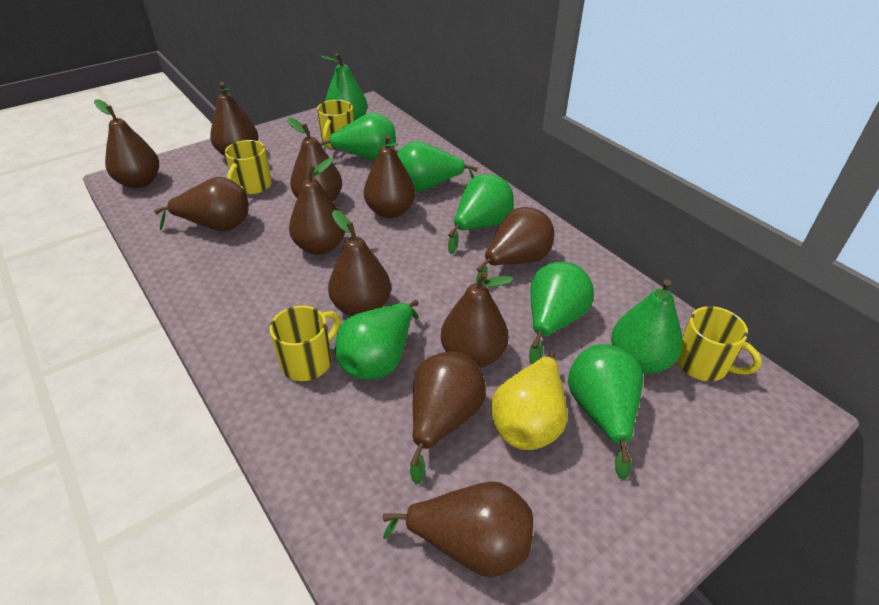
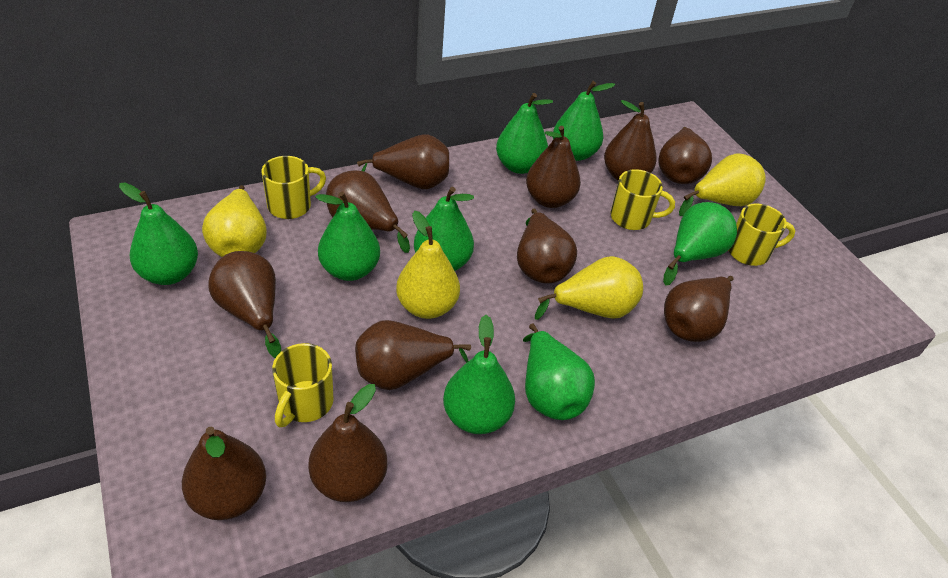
yellow pear: 1 -> 4

